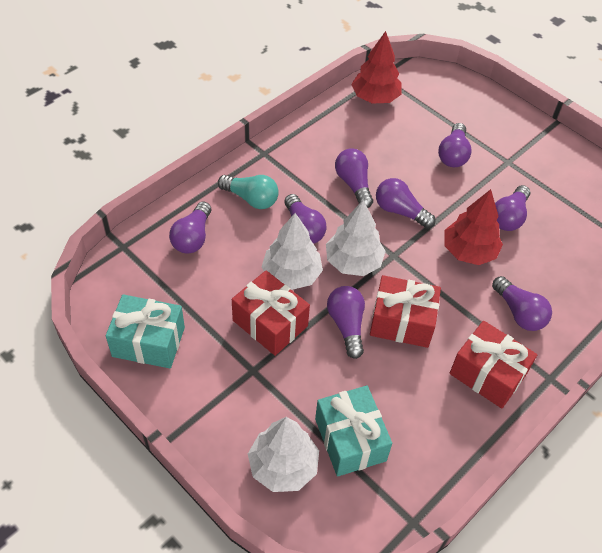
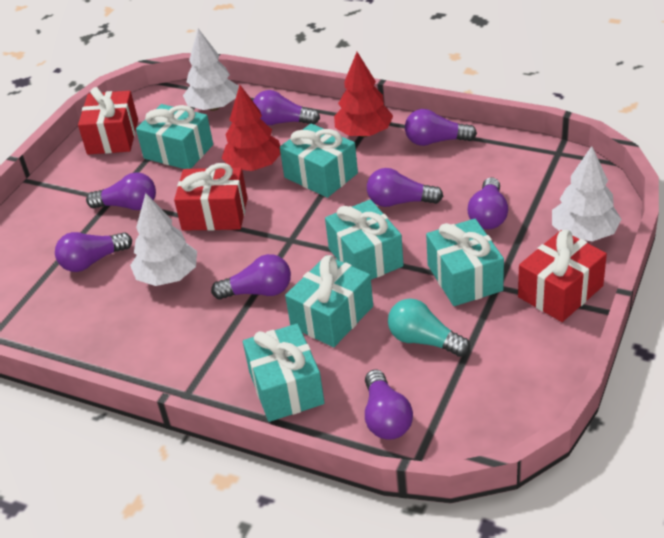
turquoise gift: 2 -> 6

